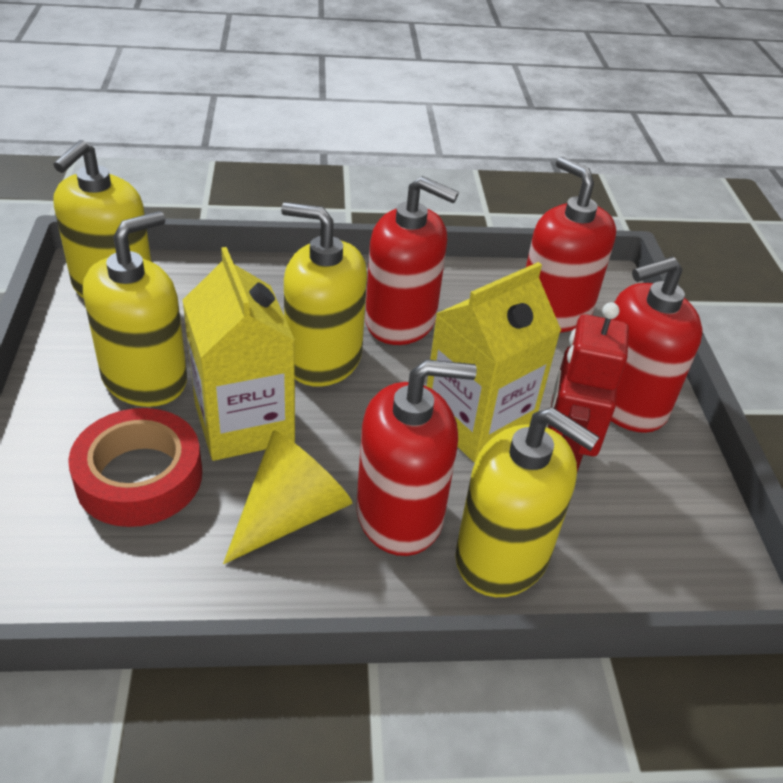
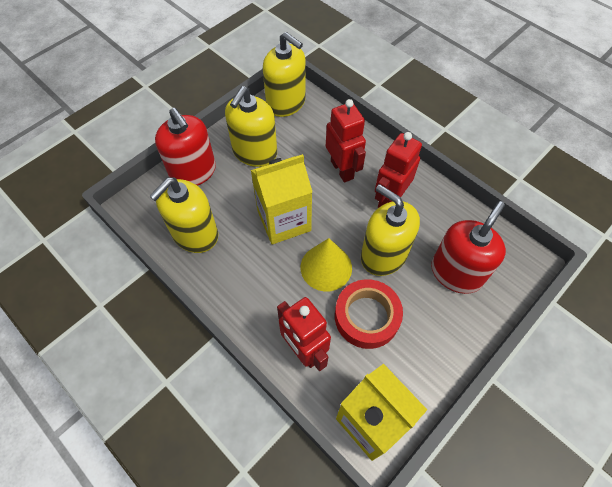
red robot: 1 -> 3
red soap dispenser: 4 -> 2

